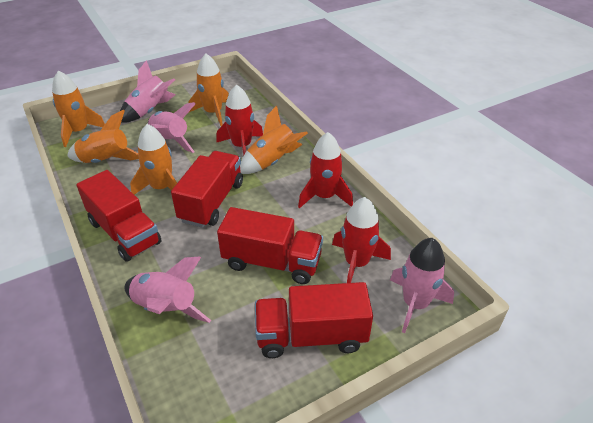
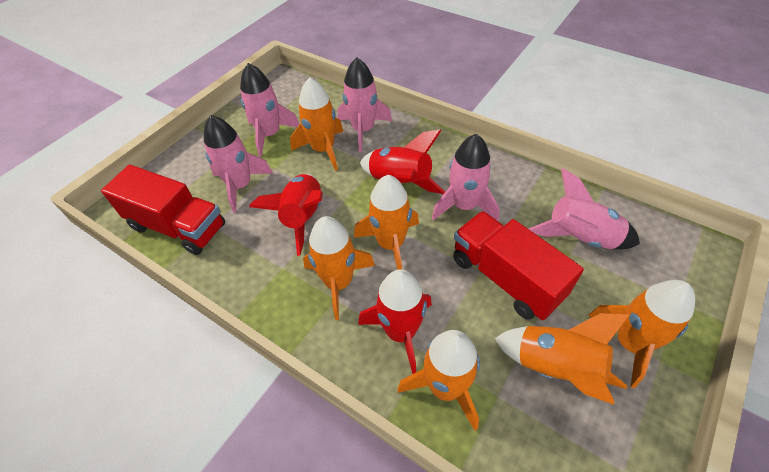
orange rocket: 5 -> 6
pink rocket: 4 -> 5
red truck: 4 -> 2

